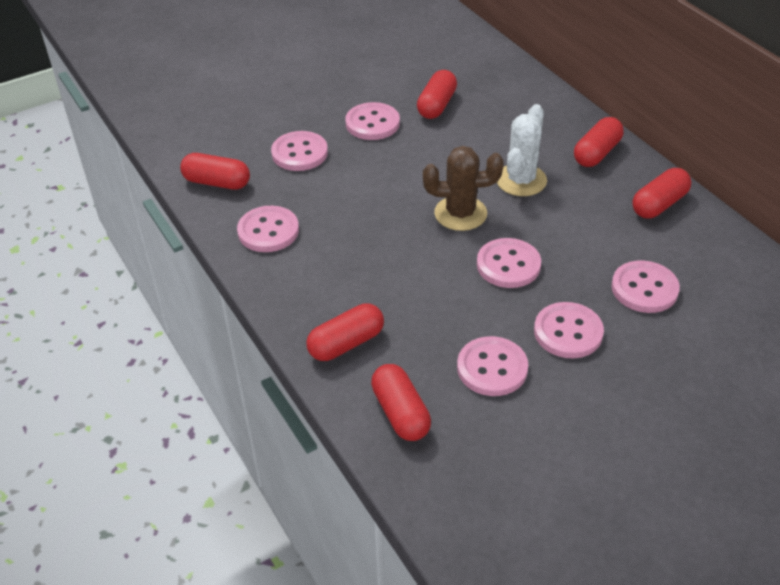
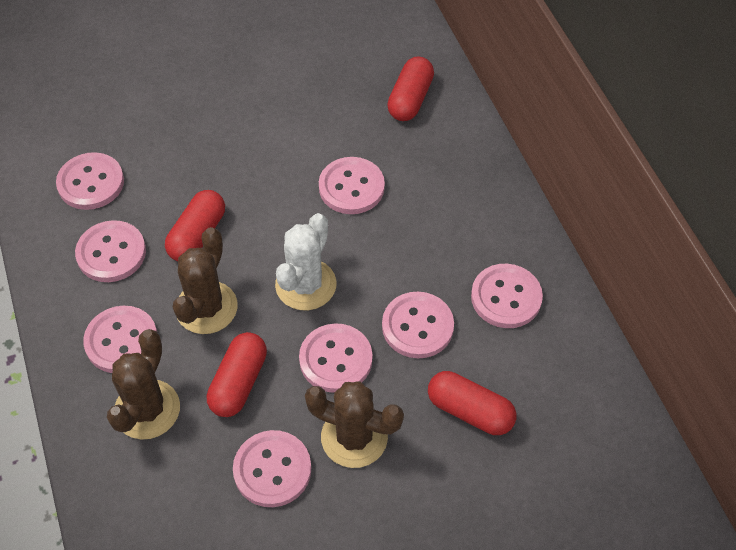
brown cactus: 1 -> 3
pink button: 7 -> 8
red capsule: 6 -> 4

